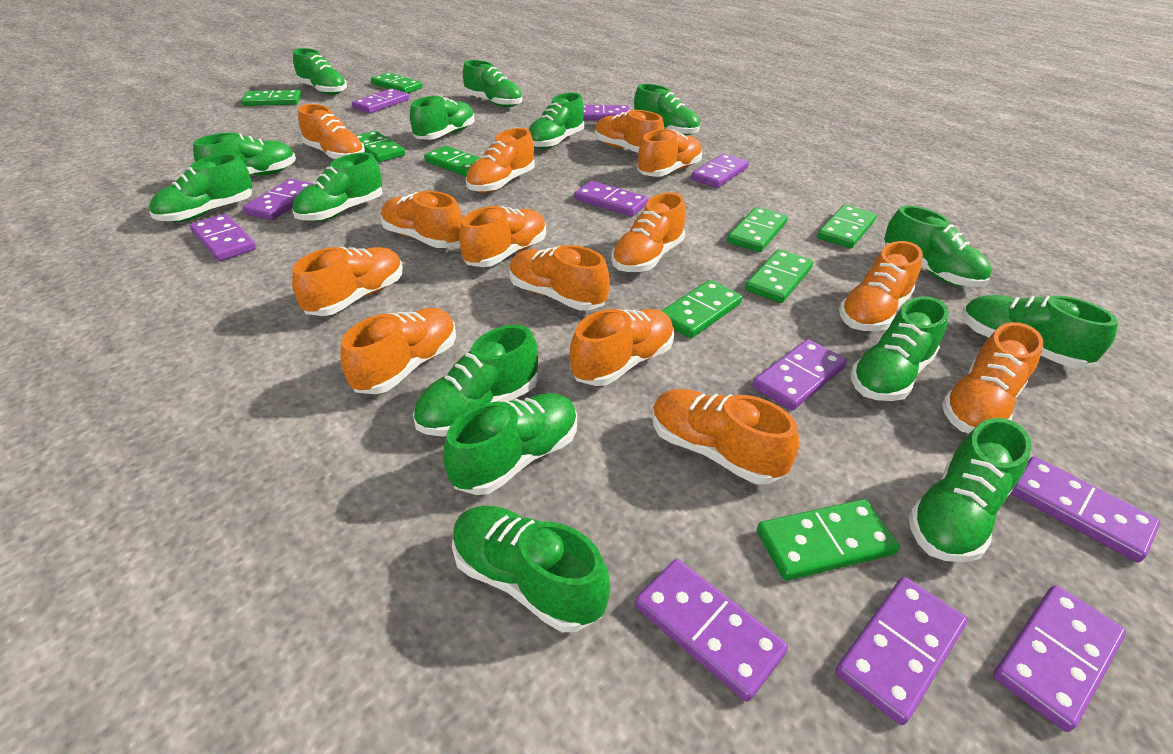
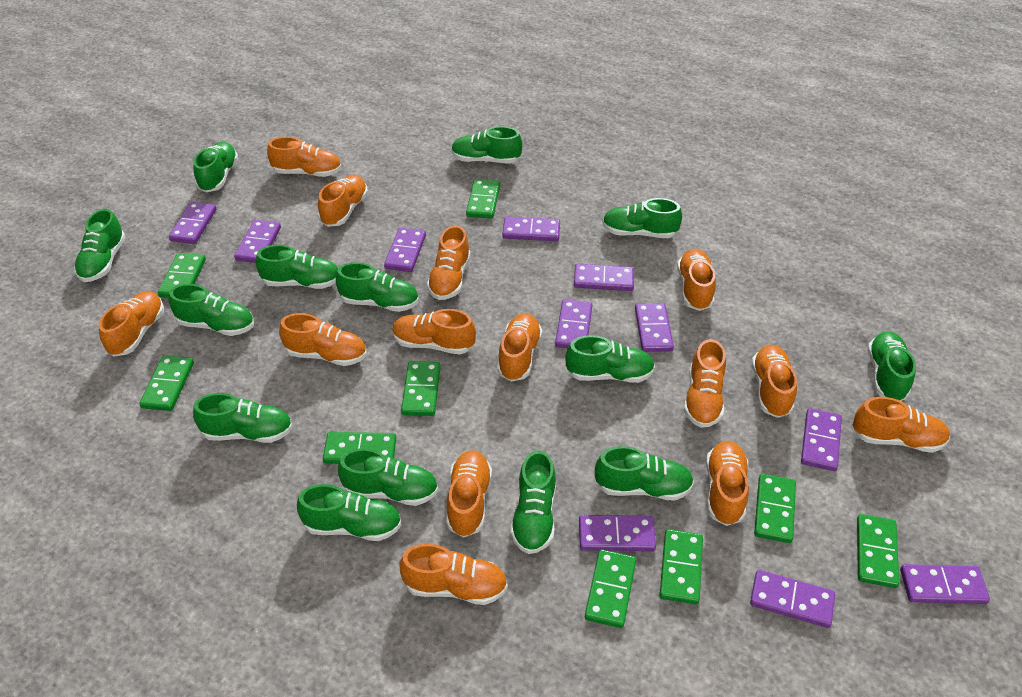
green shoe: 15 -> 14

